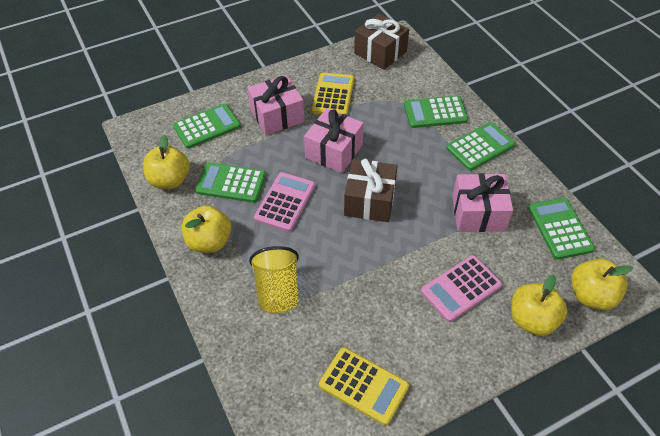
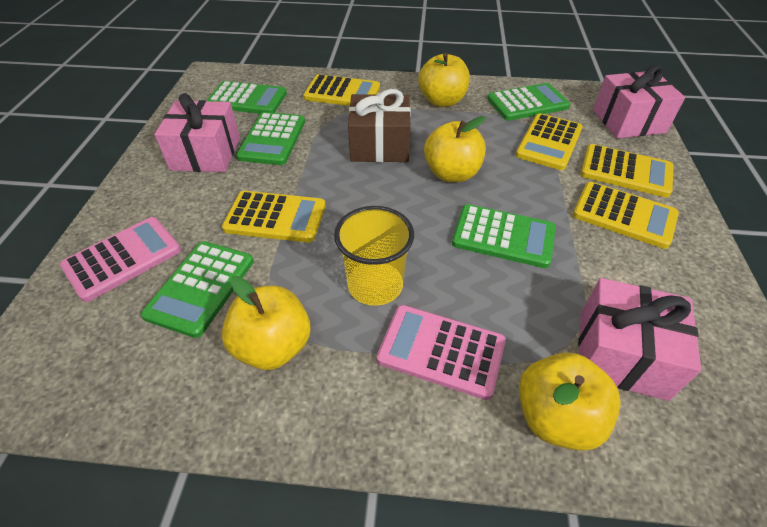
brown gift: 2 -> 1
yellow calculator: 2 -> 5

